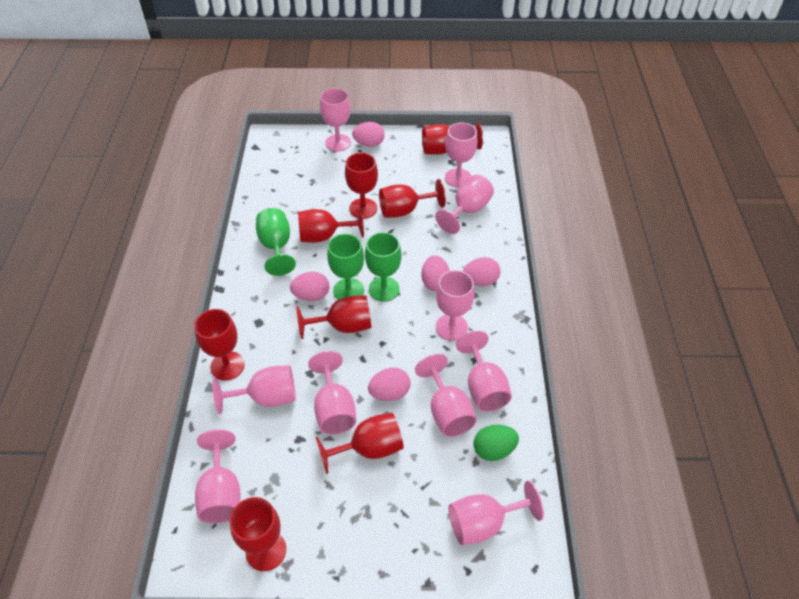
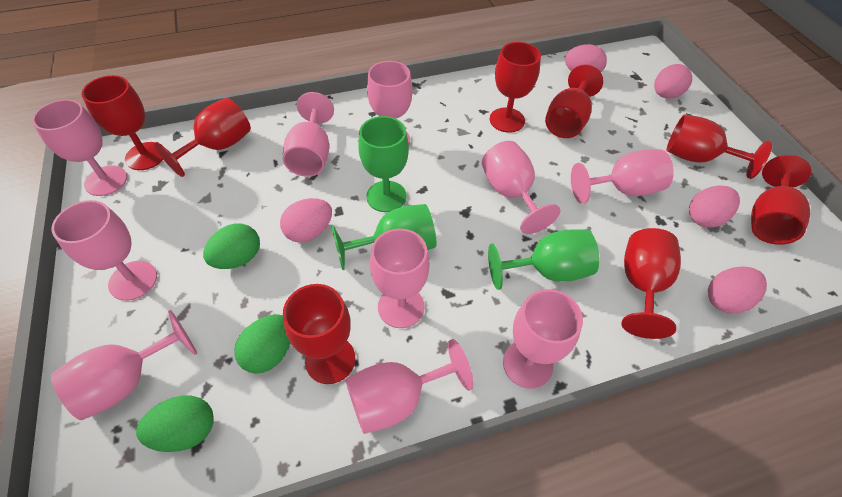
green egg: 1 -> 3

